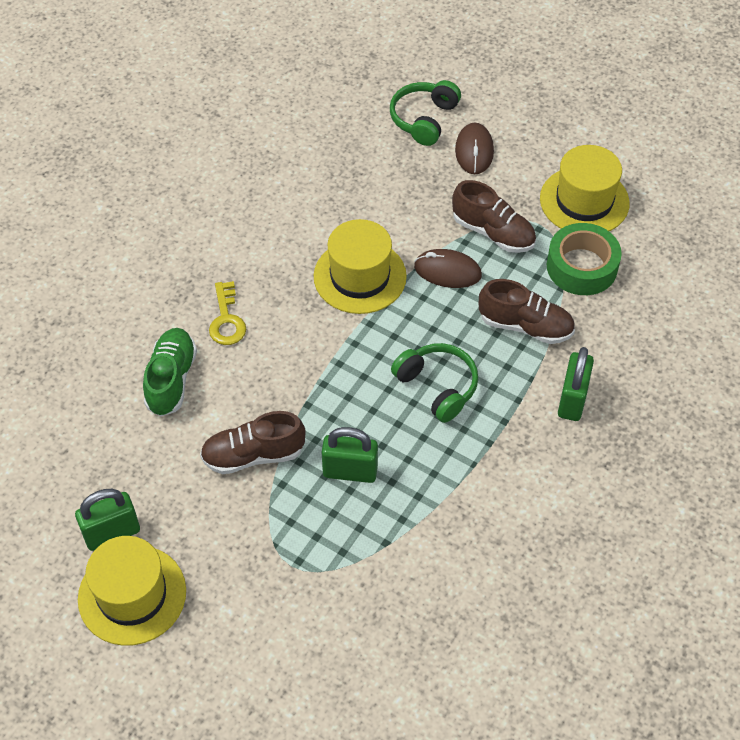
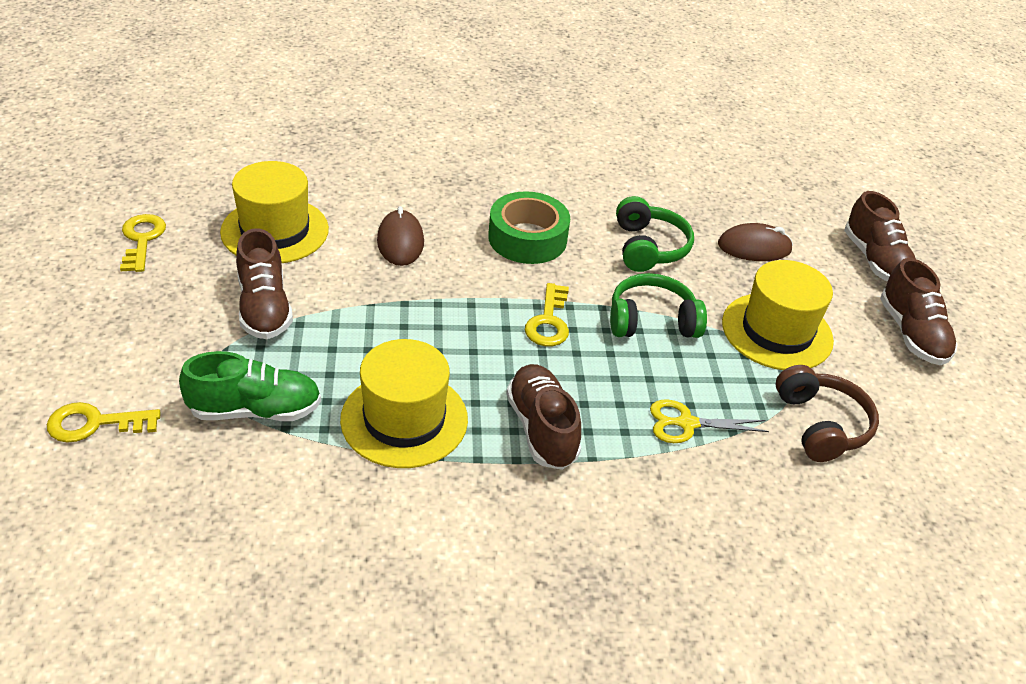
brown headphones: 0 -> 1
brown shoe: 3 -> 4
green padlock: 3 -> 0
yellow key: 1 -> 3
yellow scissors: 0 -> 1

